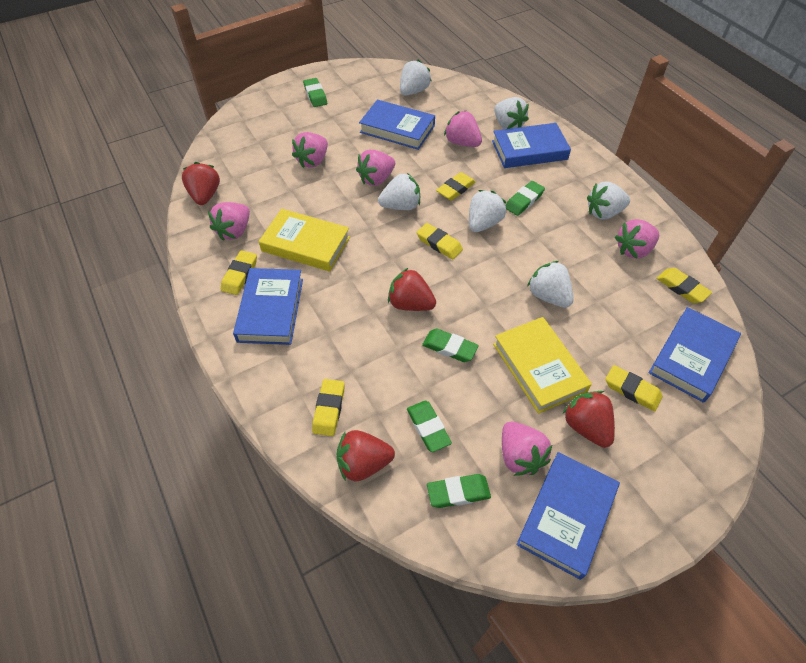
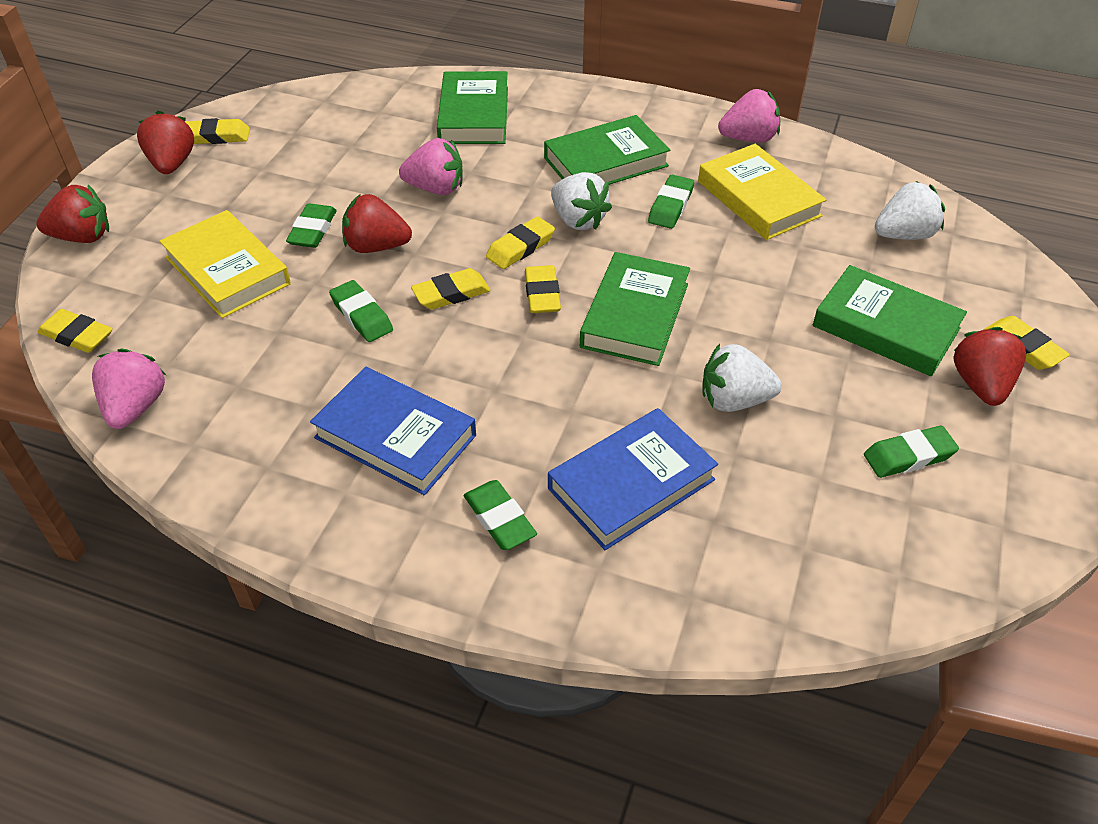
blue book: 5 -> 2
green book: 0 -> 4
pink strawberry: 6 -> 3
white strawberry: 6 -> 3

